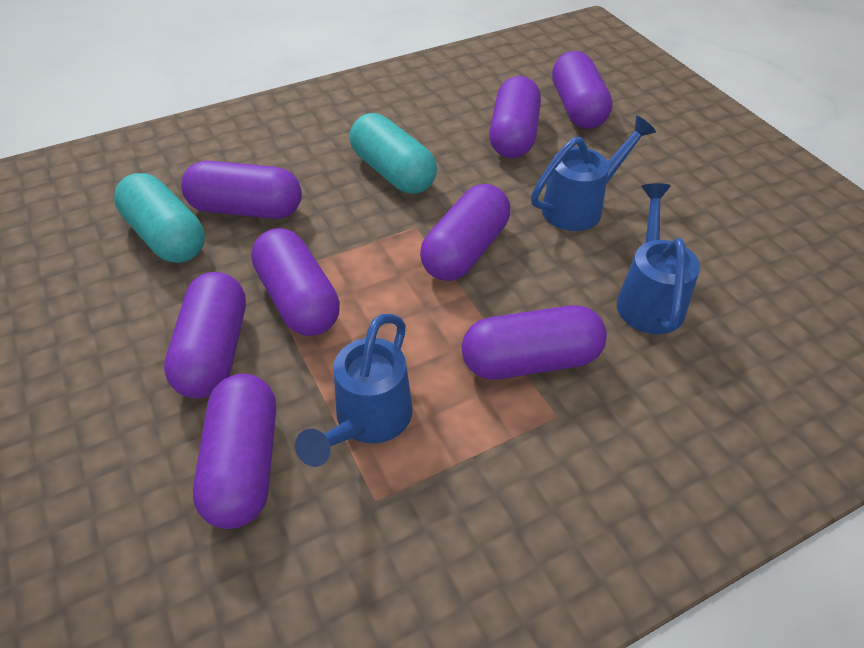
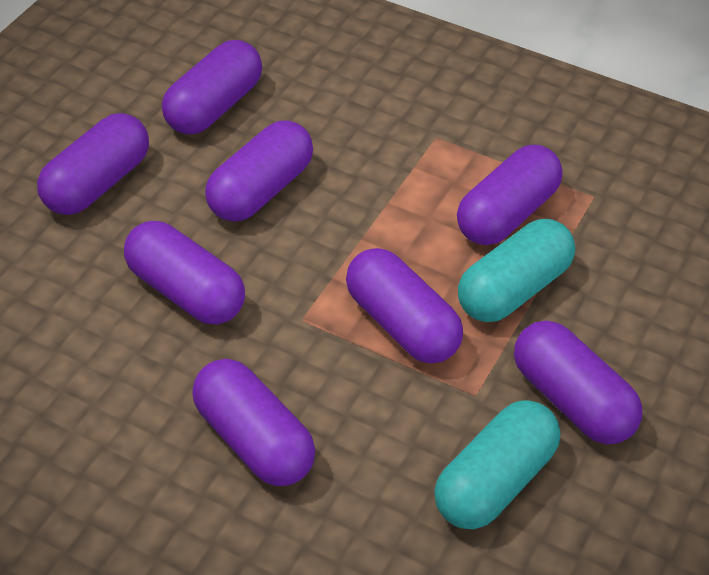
blue watering can: 3 -> 0

